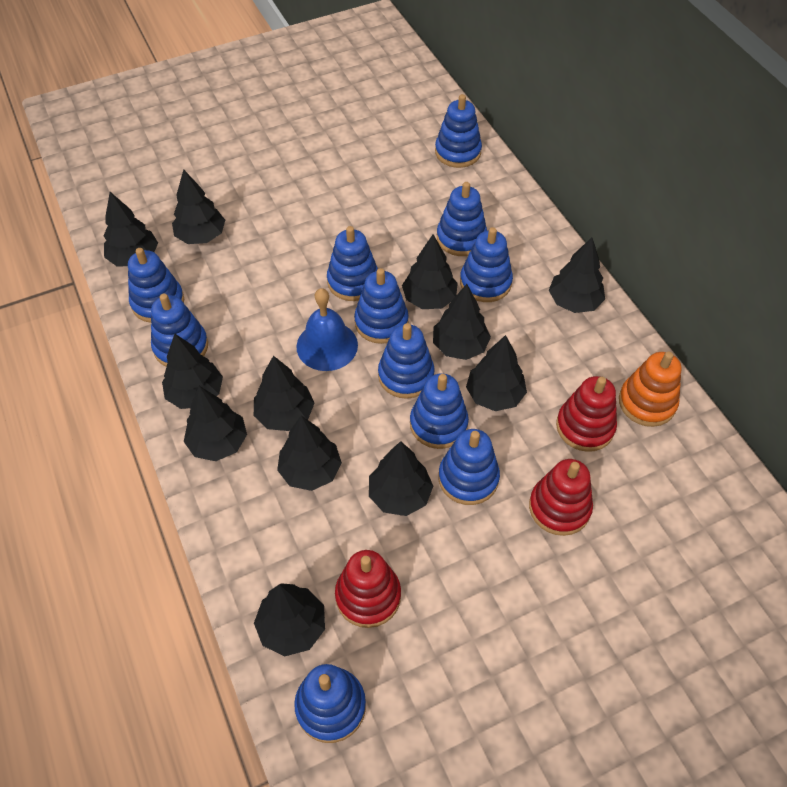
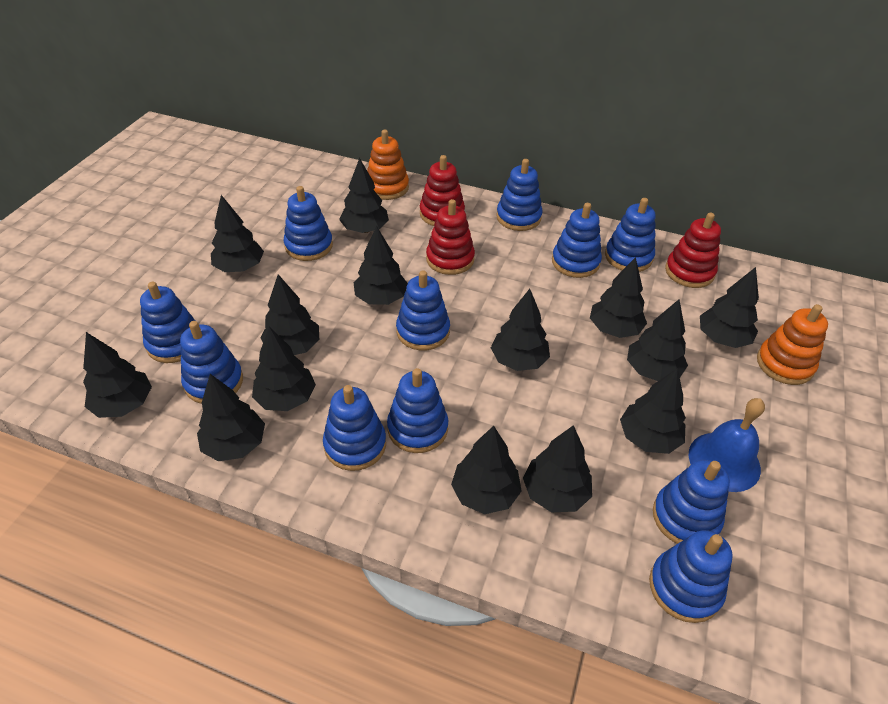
black tree: 12 -> 14
orange stacking toy: 1 -> 2

